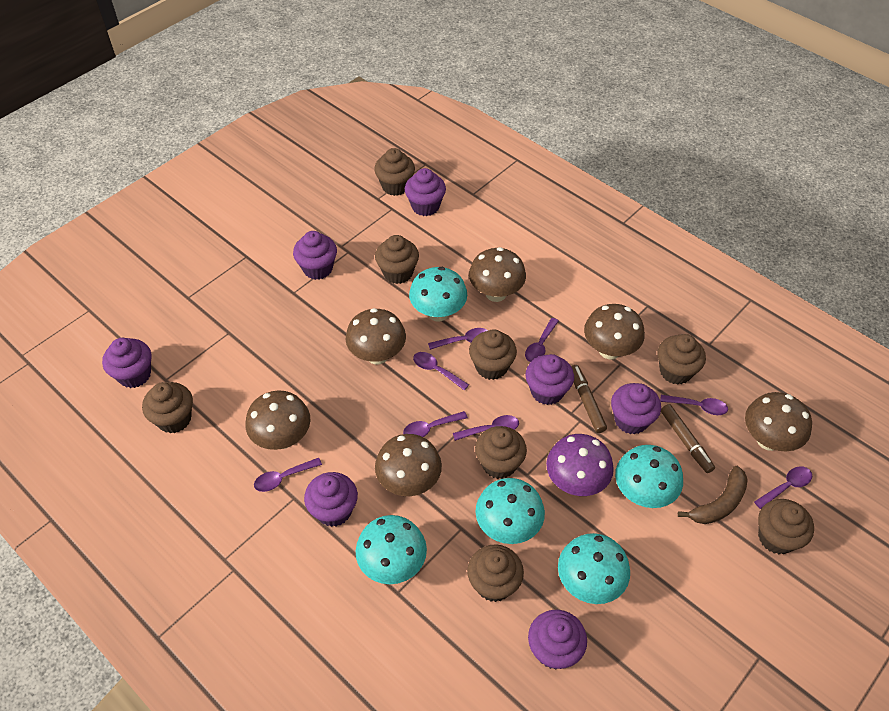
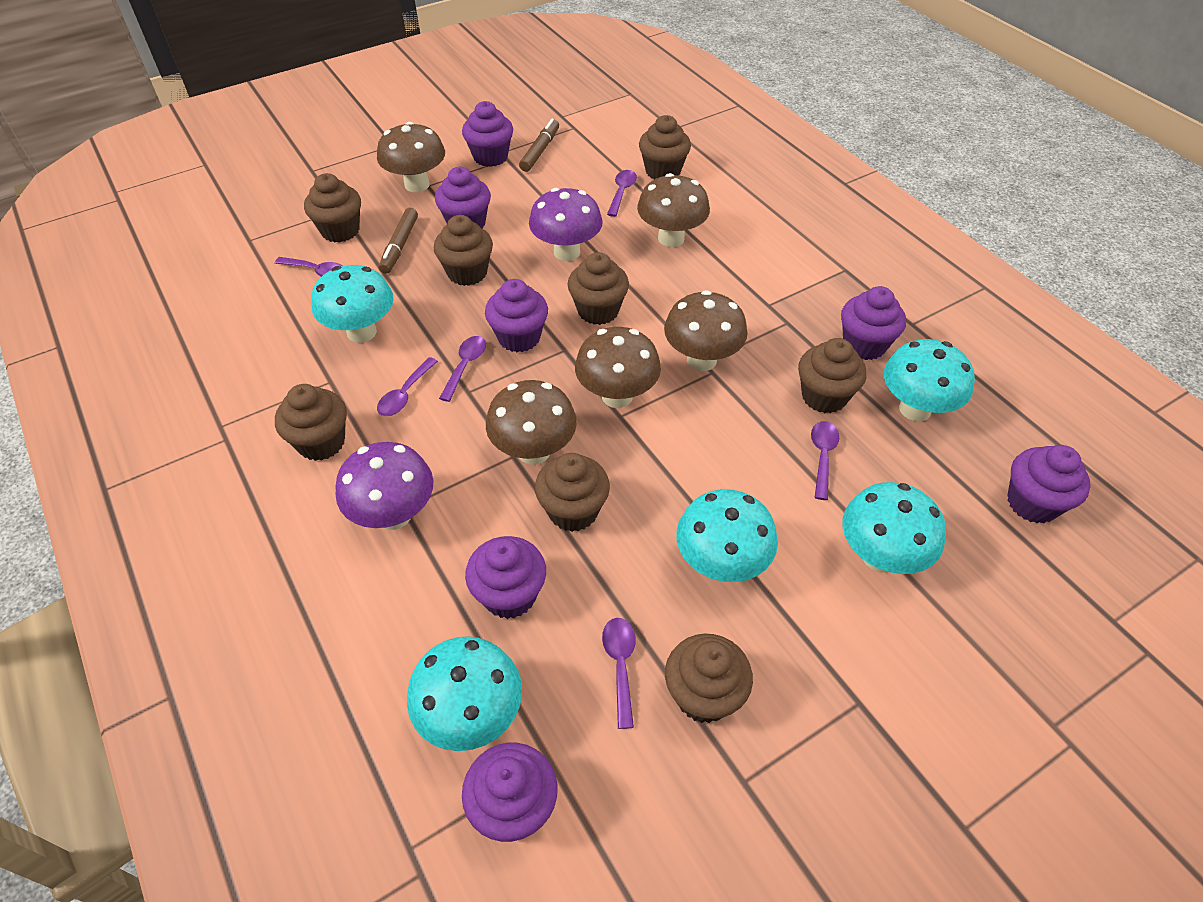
brown banana: 1 -> 0
brown mushroom: 6 -> 5
purple mushroom: 1 -> 2
purple spoon: 8 -> 6

